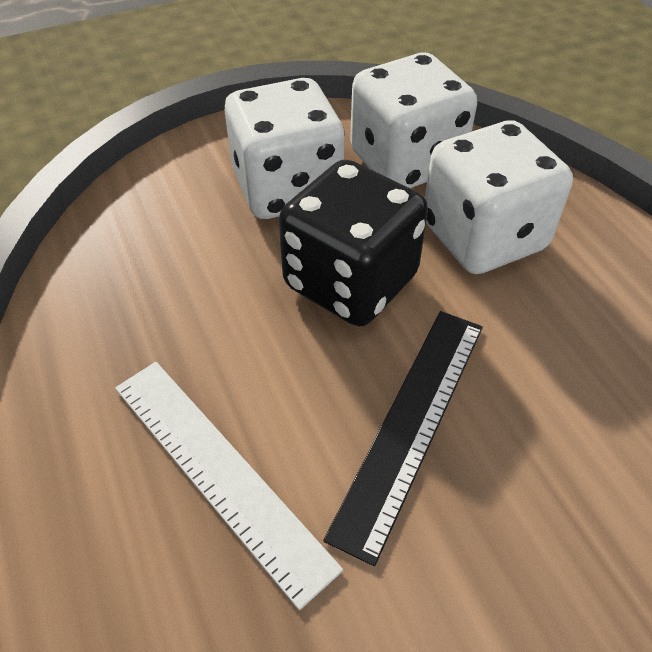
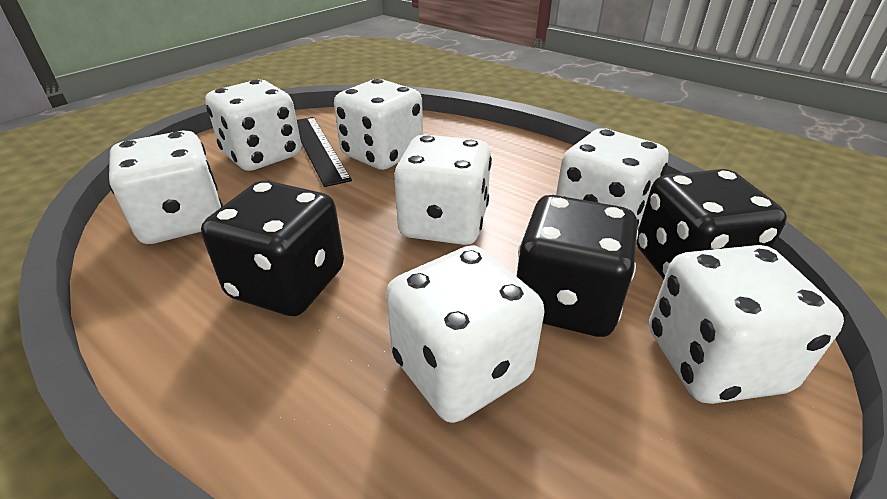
black dice: 1 -> 3
white dice: 3 -> 7
white ruler: 1 -> 0

